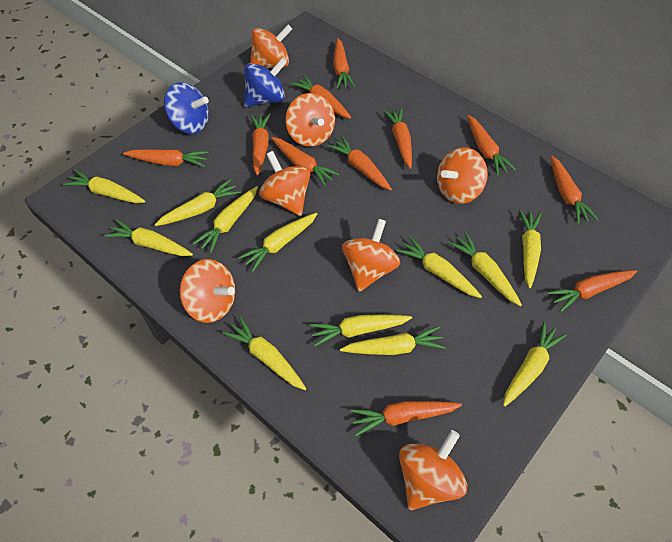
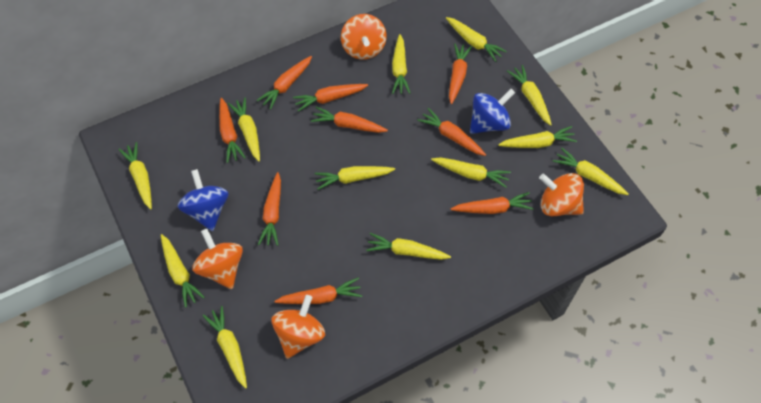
orange carrot: 11 -> 9
orange spinning top: 7 -> 4

